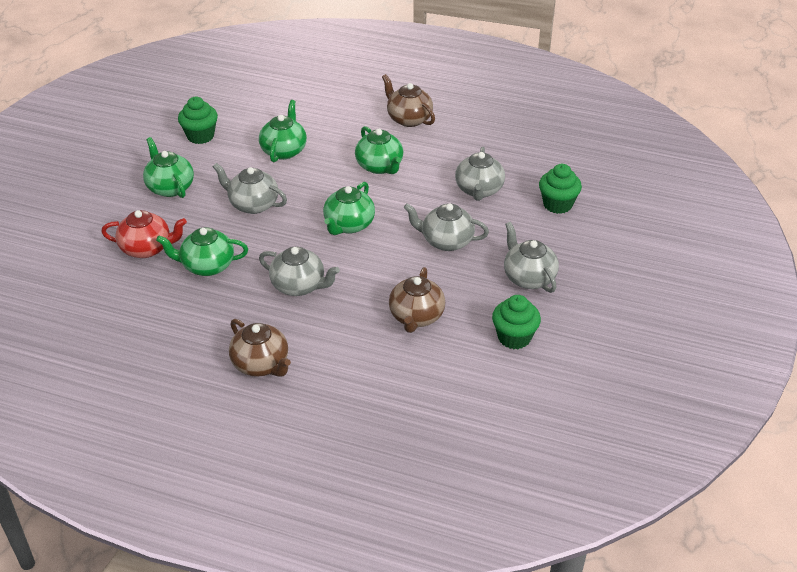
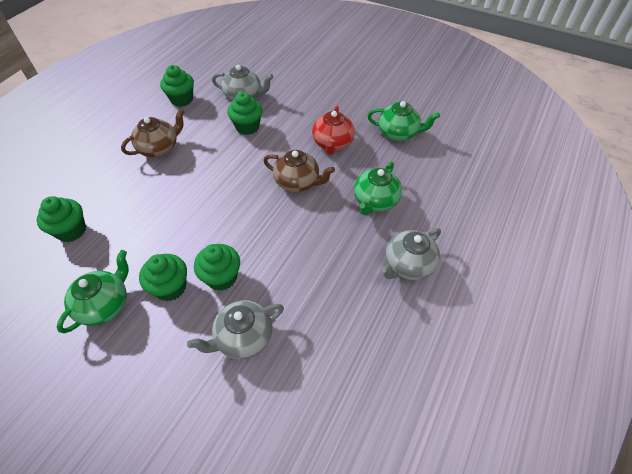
brown teapot: 3 -> 2
green cupcake: 3 -> 5
green teapot: 5 -> 3
grey teapot: 5 -> 3

